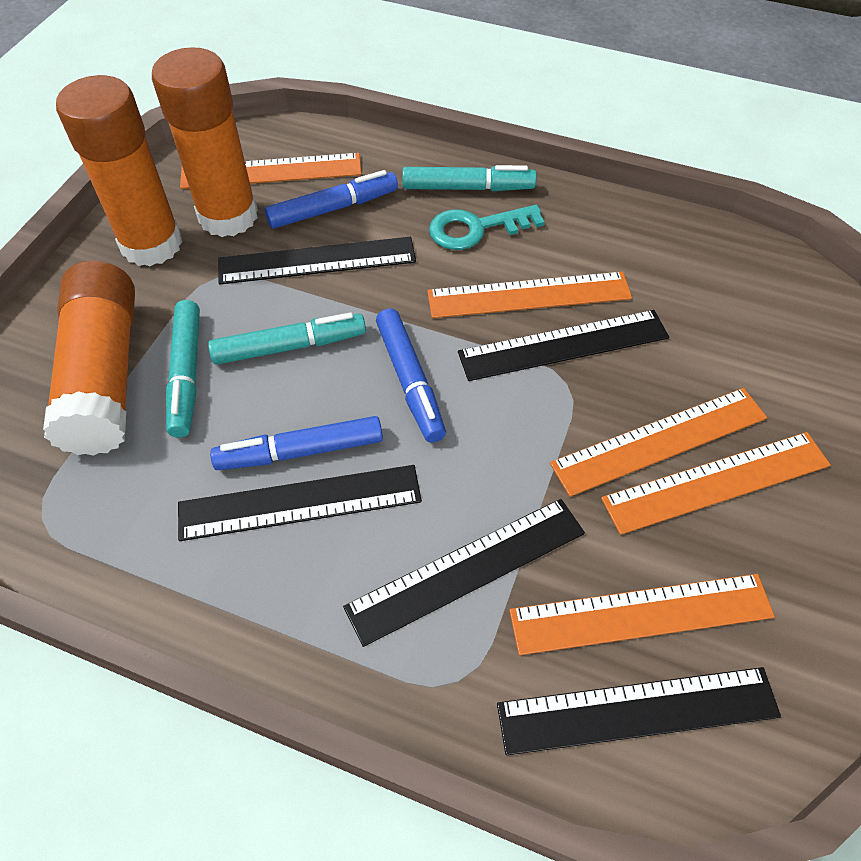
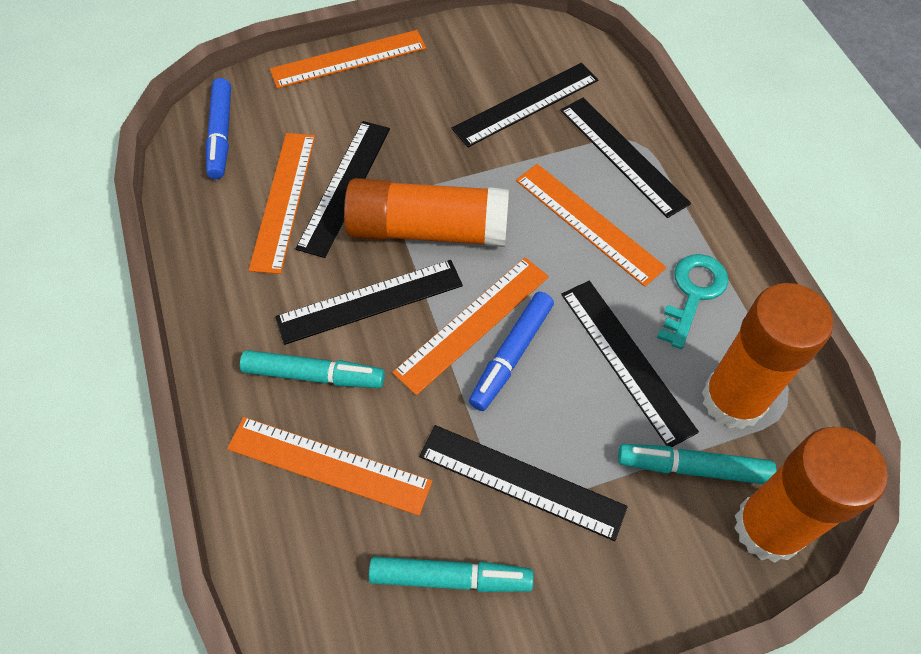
black ruler: 5 -> 6
blue marker: 3 -> 2

